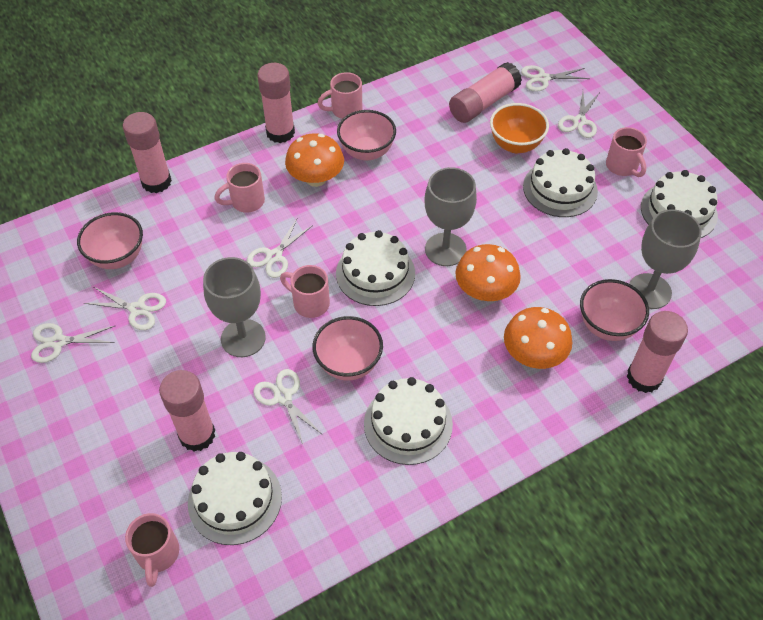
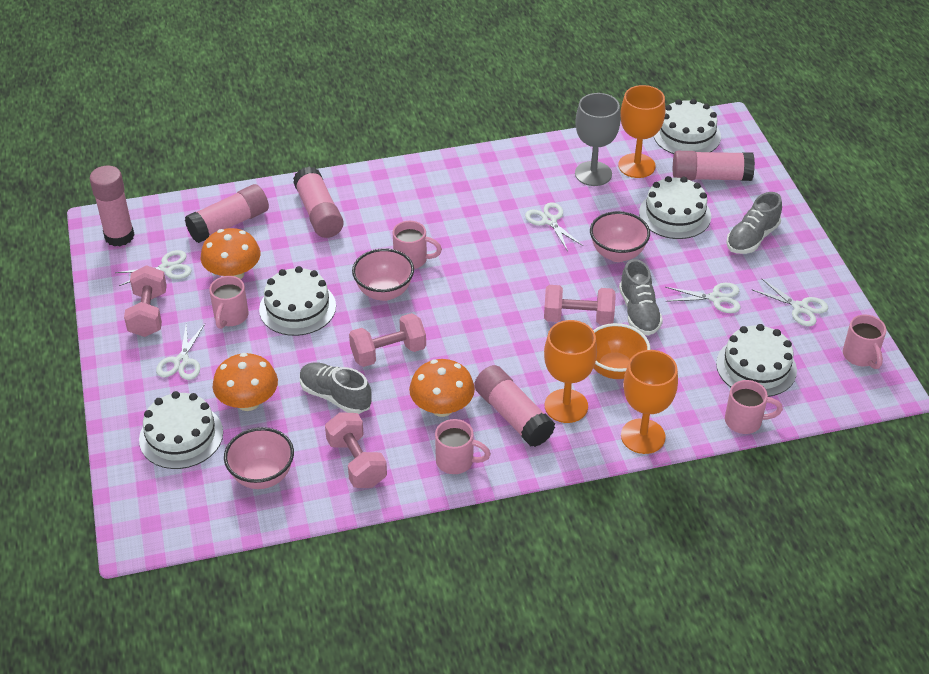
grey goblet: 3 -> 1
grey shoe: 0 -> 3
orange goblet: 0 -> 3
pink bowl: 4 -> 3
pink dumbbell: 0 -> 4
white scissors: 6 -> 5

